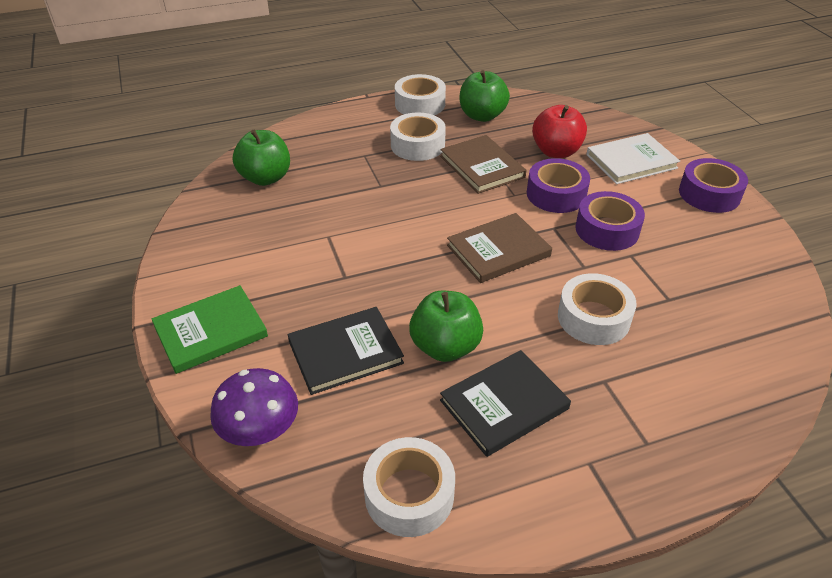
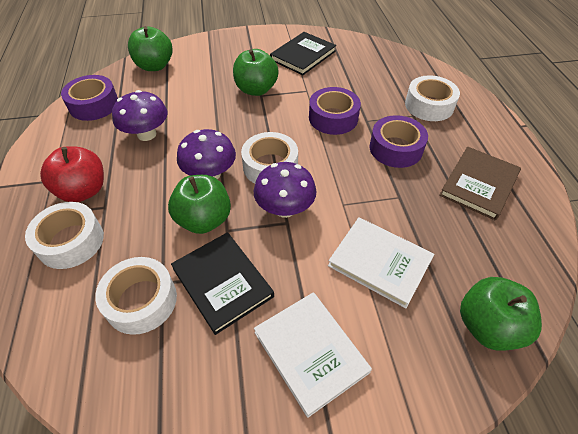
brown book: 2 -> 1
green apple: 3 -> 4
green book: 1 -> 0
purple mushroom: 1 -> 3
white book: 1 -> 2

